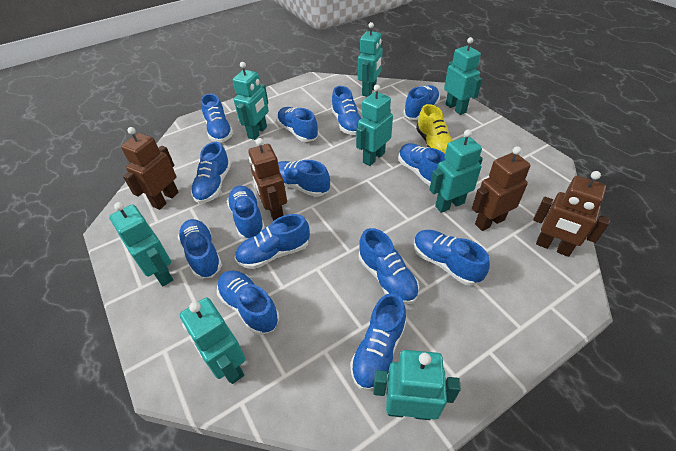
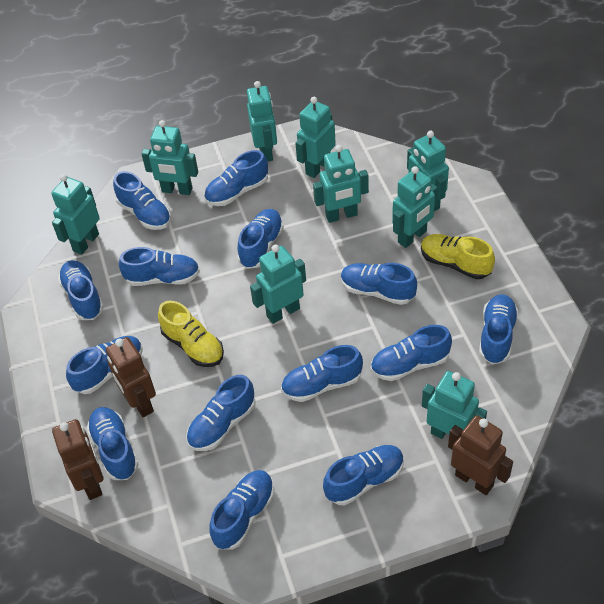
brown robot: 4 -> 3
turquoise robot: 8 -> 9
yellow shoe: 1 -> 2

